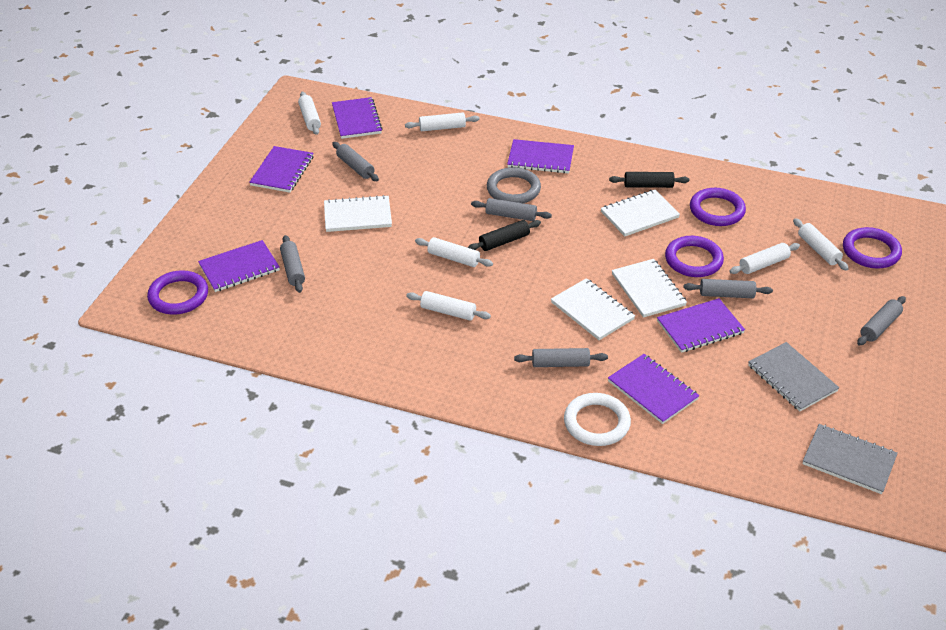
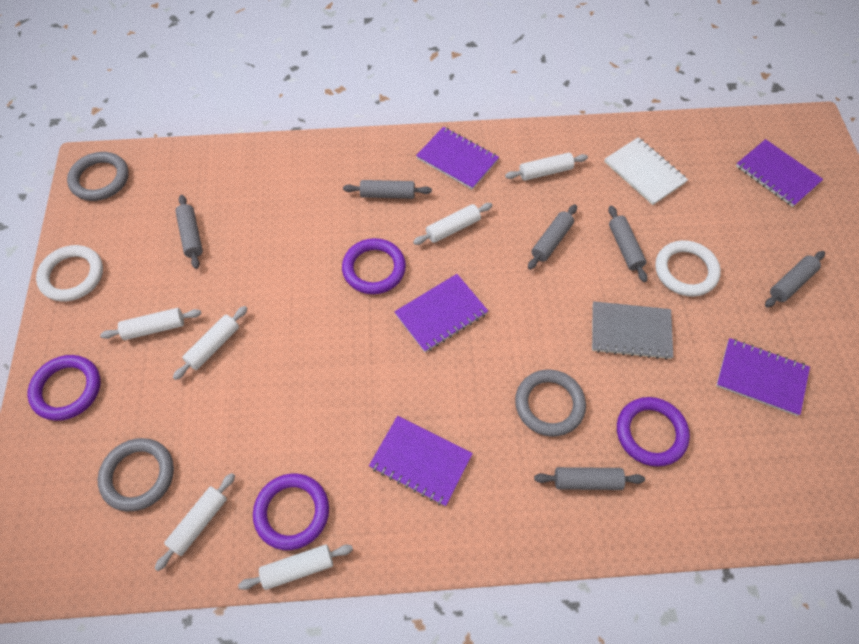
black rolling pin: 2 -> 0
grey notebook: 2 -> 1
grey ring: 1 -> 3
purple notebook: 6 -> 5
white notebook: 4 -> 1
white ring: 1 -> 2

